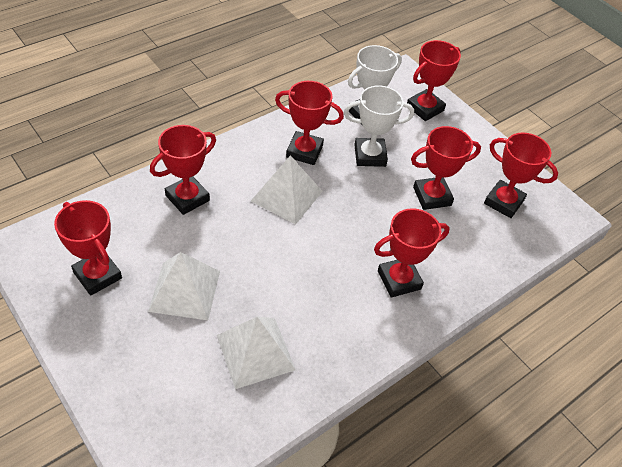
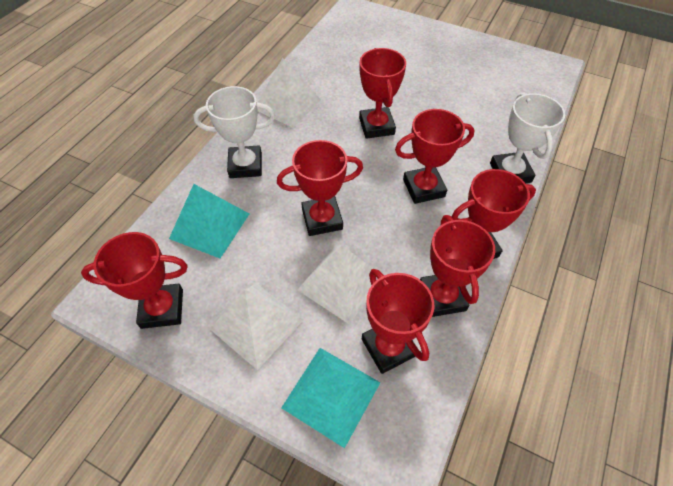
turquoise pyramid: 0 -> 2

